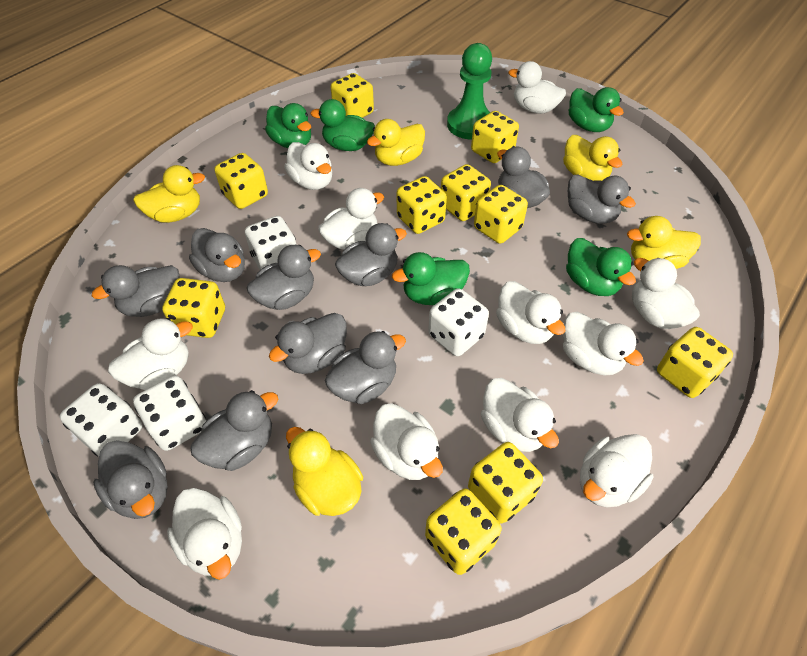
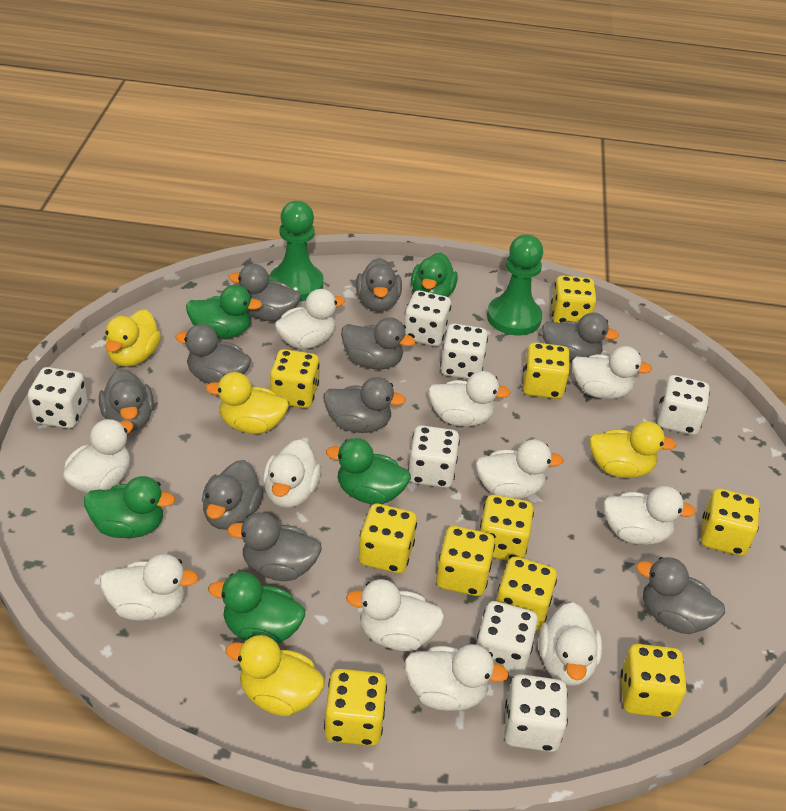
green pawn: 1 -> 2
white dice: 4 -> 7
yellow duck: 5 -> 4

